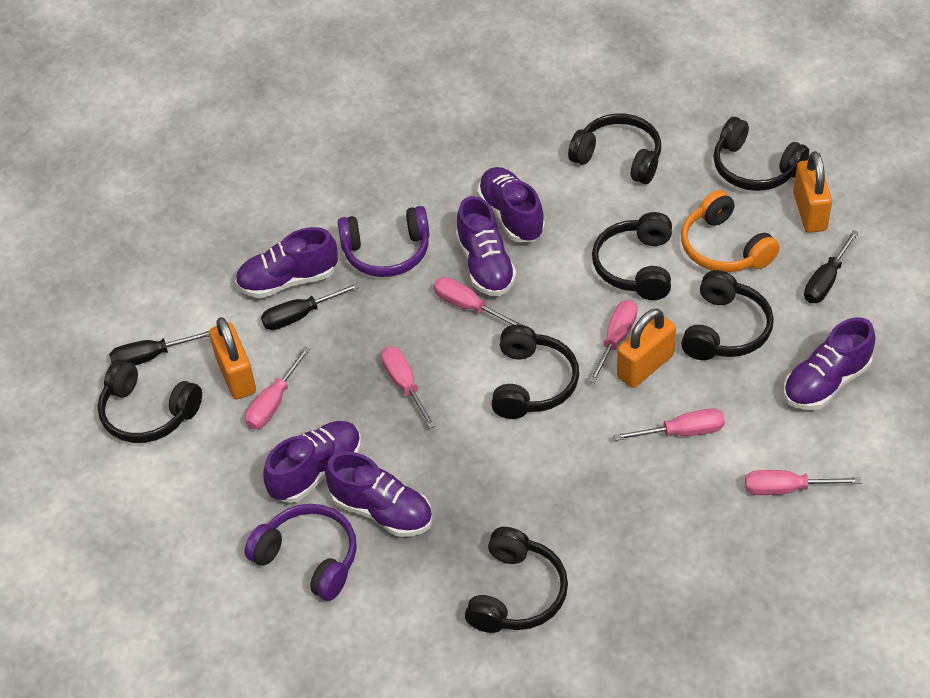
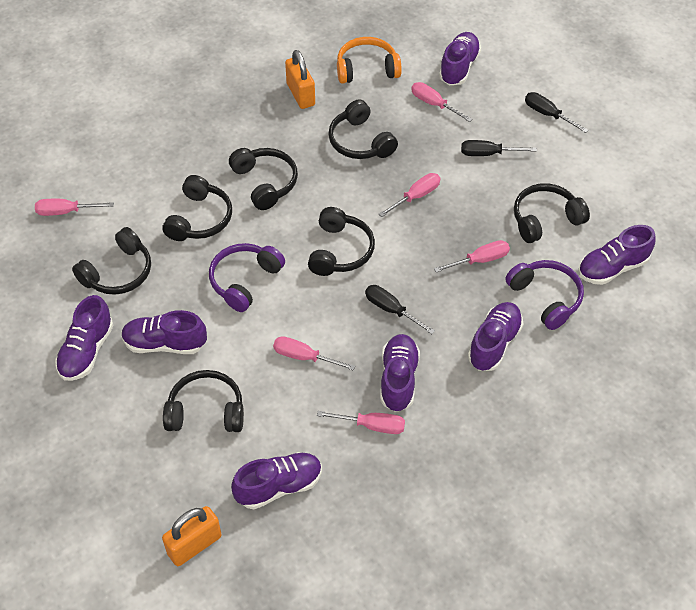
orange padlock: 3 -> 2
purple shoe: 6 -> 7

